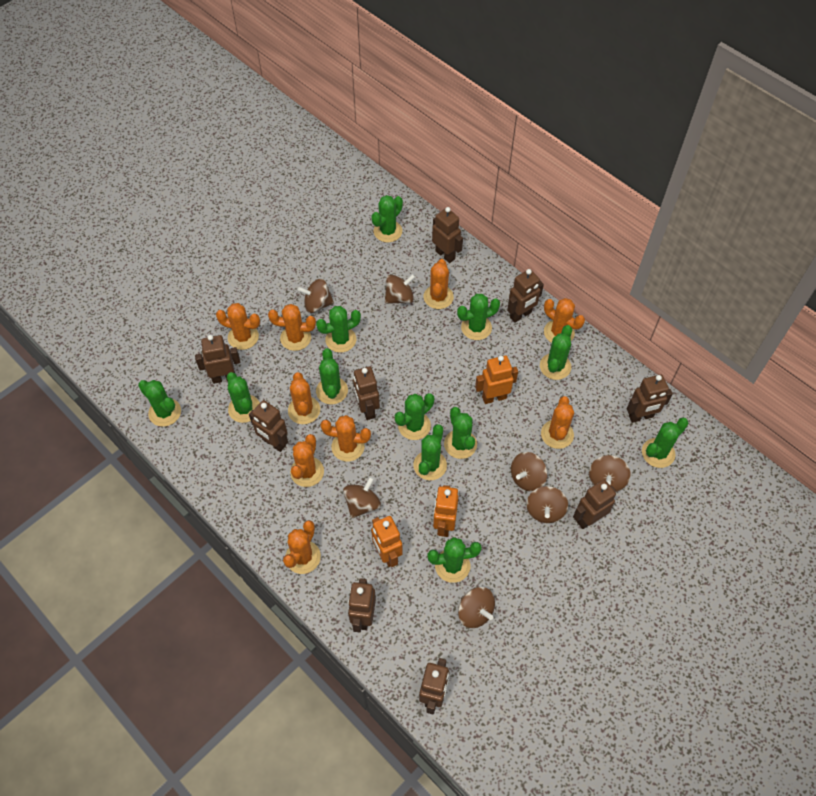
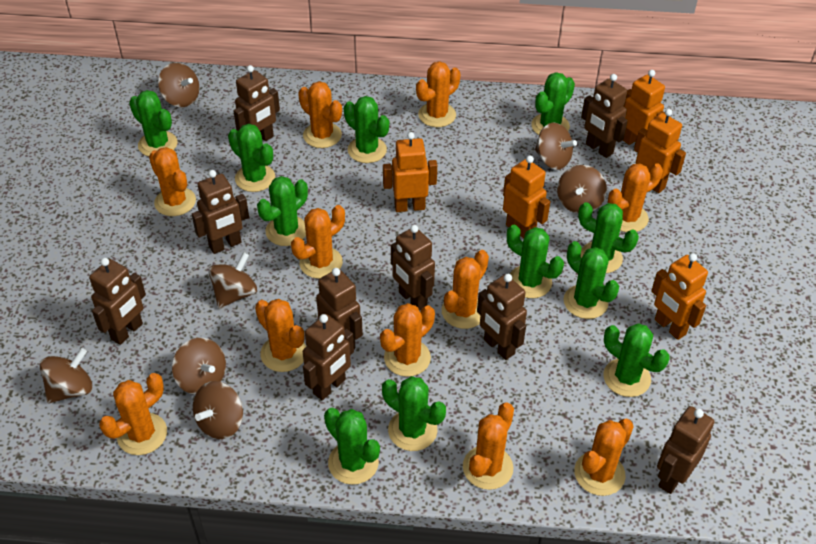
green cactus: 12 -> 11
orange cactus: 9 -> 11
orange robot: 3 -> 5

